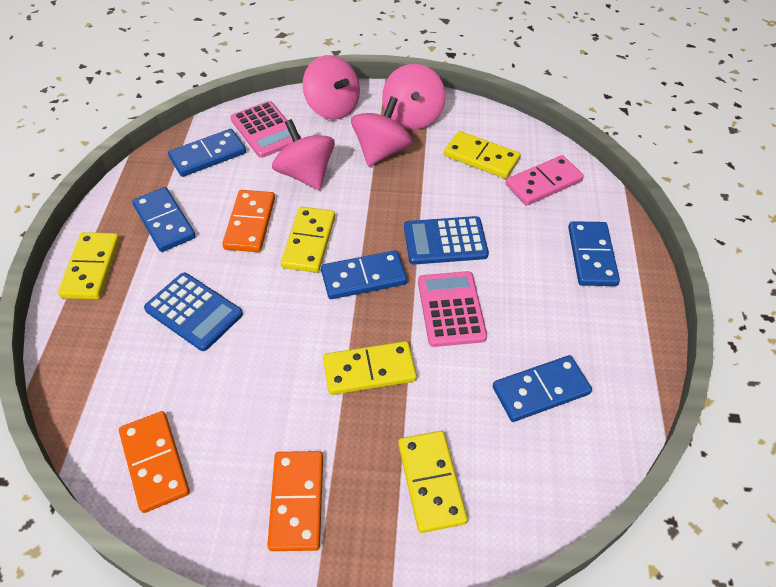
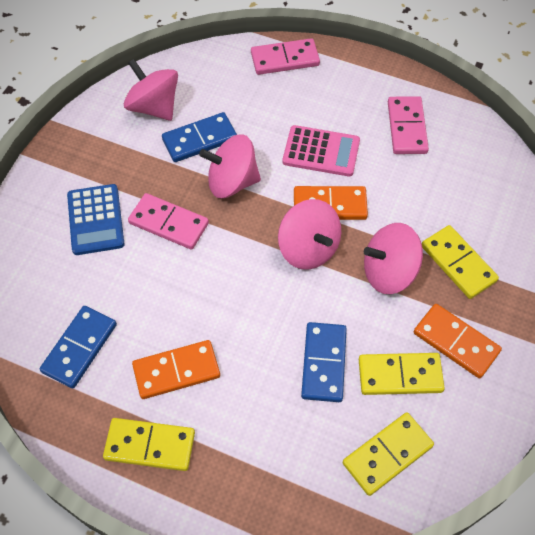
blue calculator: 2 -> 1
blue domino: 5 -> 3
pink calculator: 2 -> 1
pink domino: 1 -> 3
yellow domino: 5 -> 4

